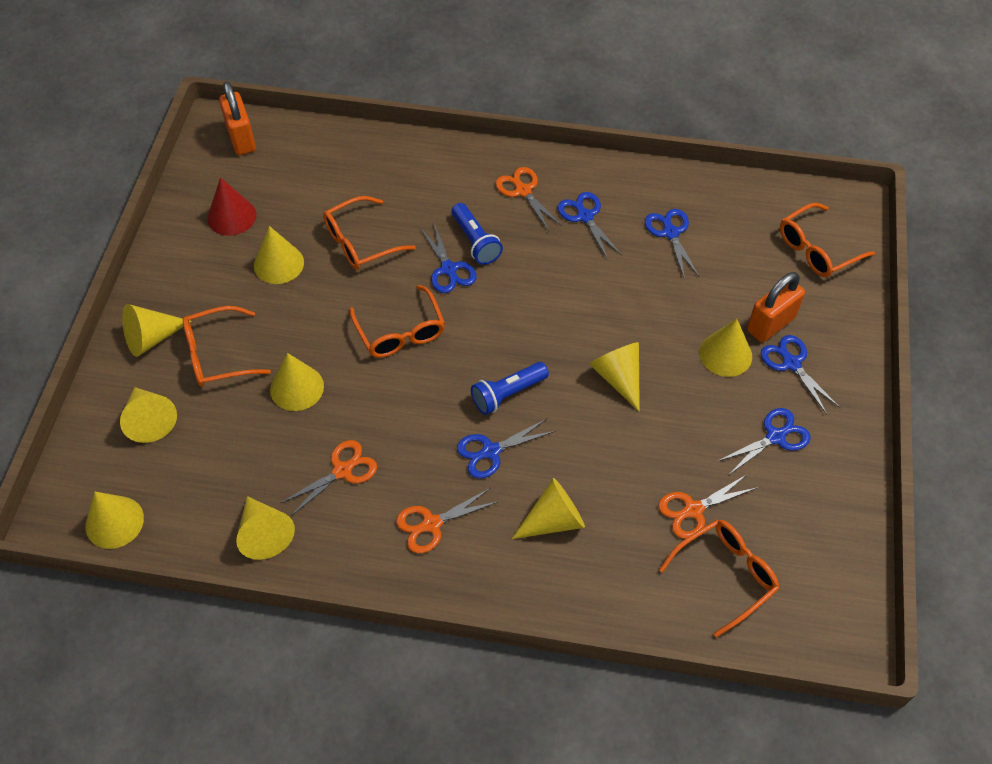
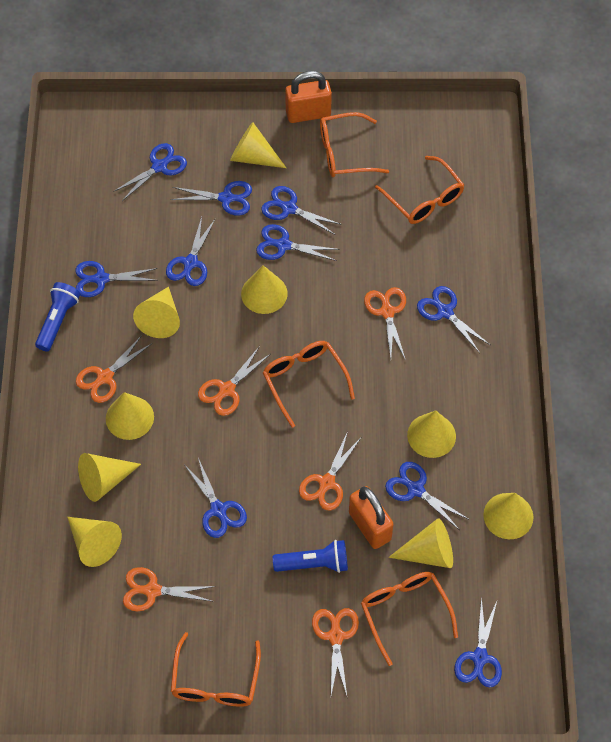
blue scissors: 6 -> 10
orange scissors: 4 -> 6
red cone: 1 -> 0

